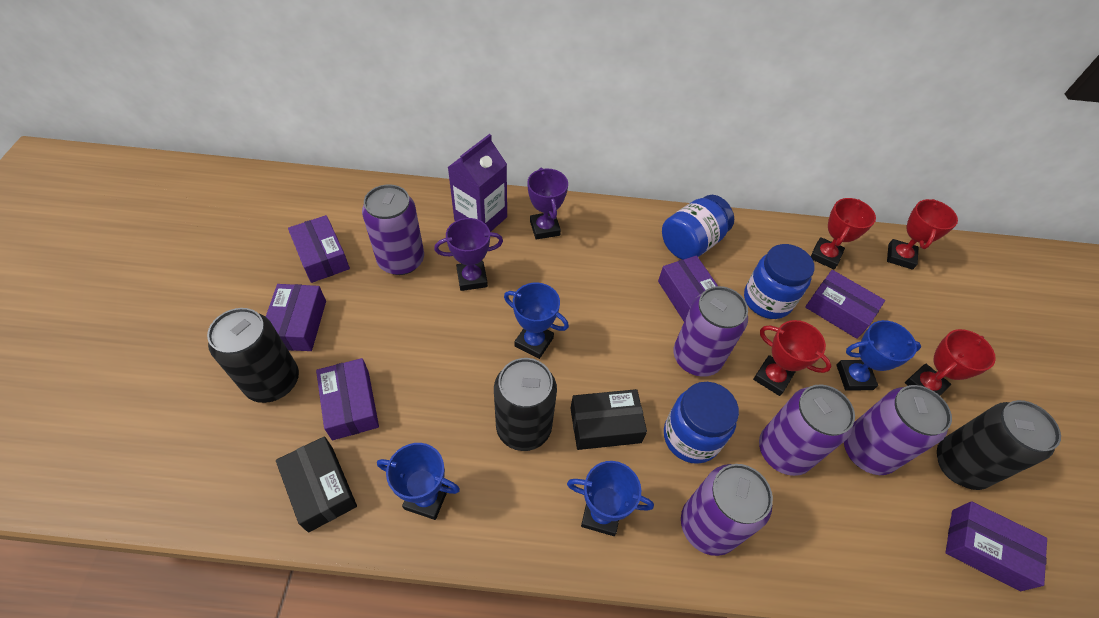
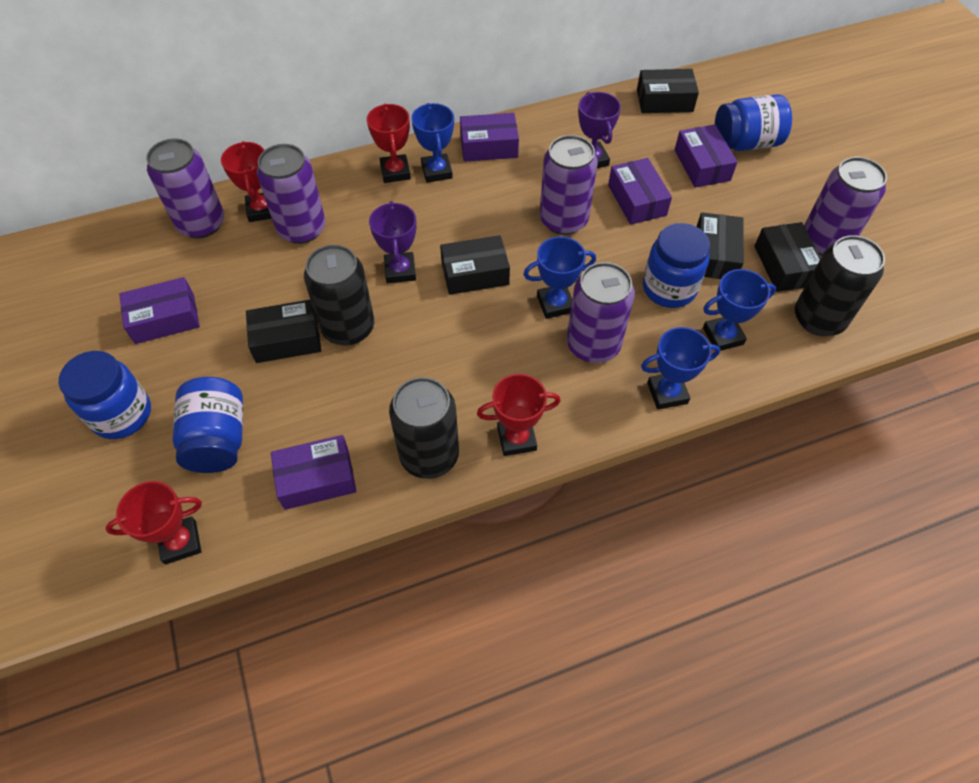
black box: 2 -> 5
blue jar: 3 -> 4
purple box: 6 -> 5
purple carton: 1 -> 0

